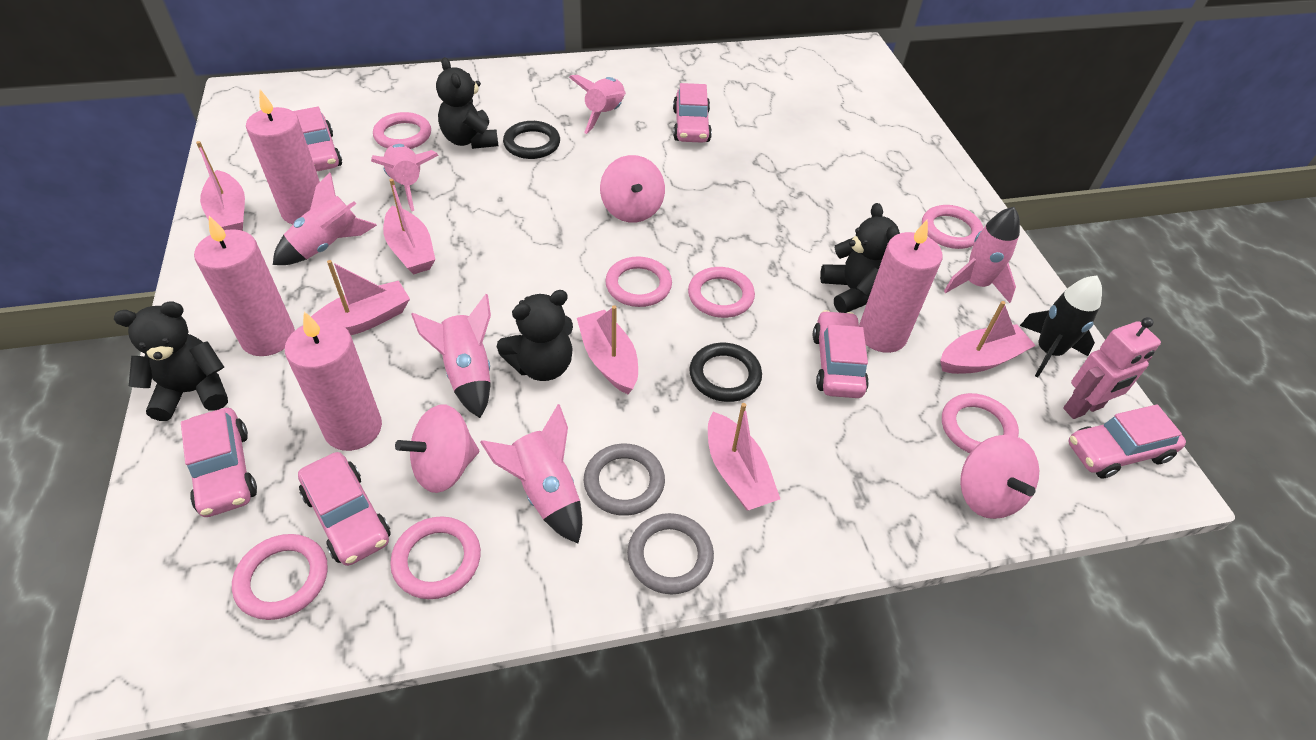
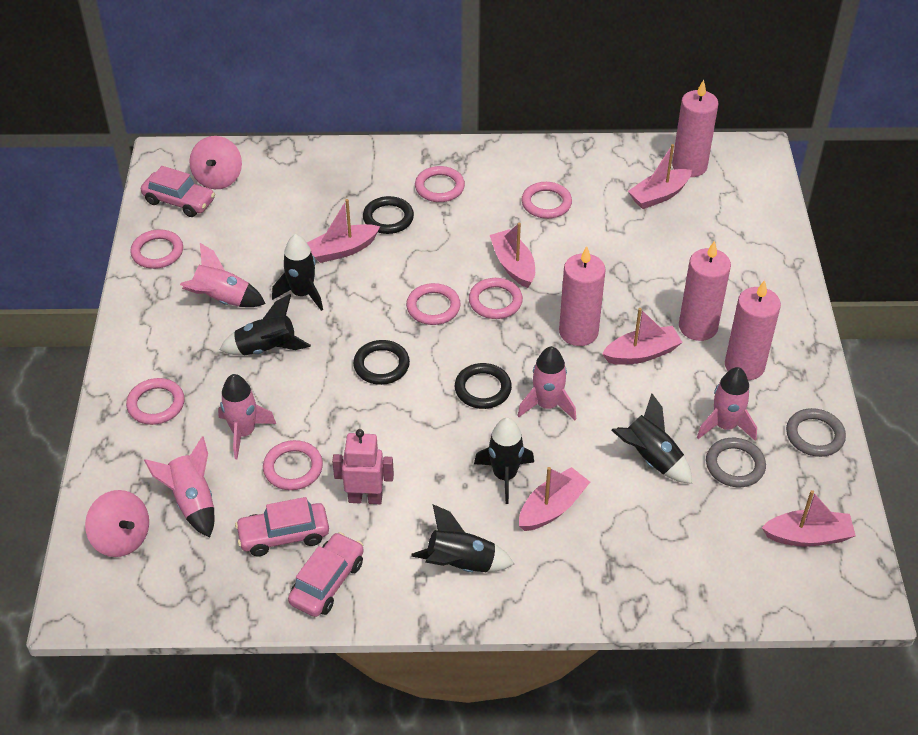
black ring: 2 -> 3
black rocket: 1 -> 5
black teddy bear: 4 -> 0
pink car: 6 -> 3
pink rocket: 6 -> 5
pink spinning top: 3 -> 2

